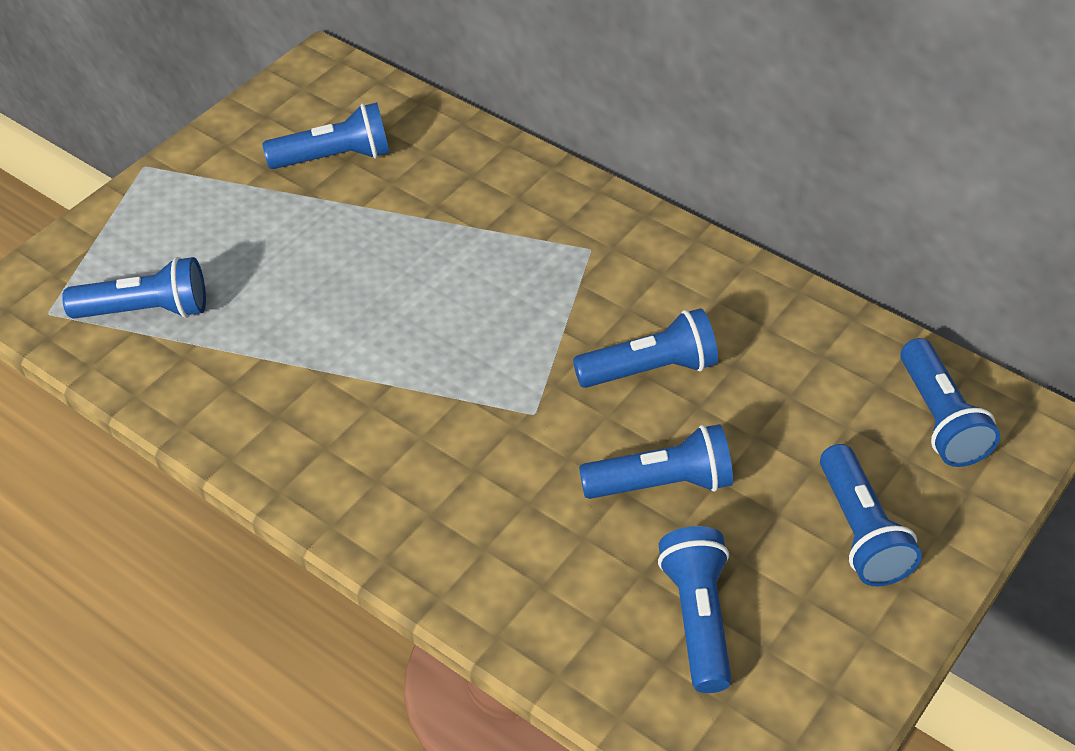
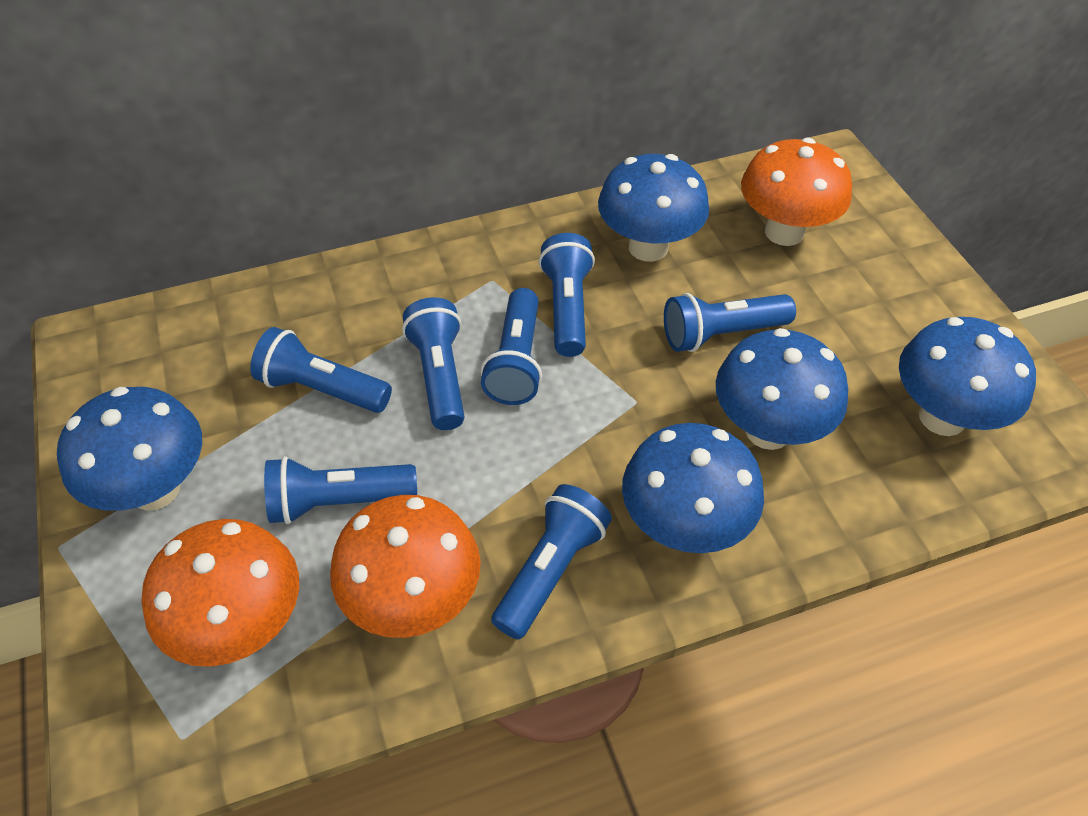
blue mushroom: 0 -> 5
orange mushroom: 0 -> 3

